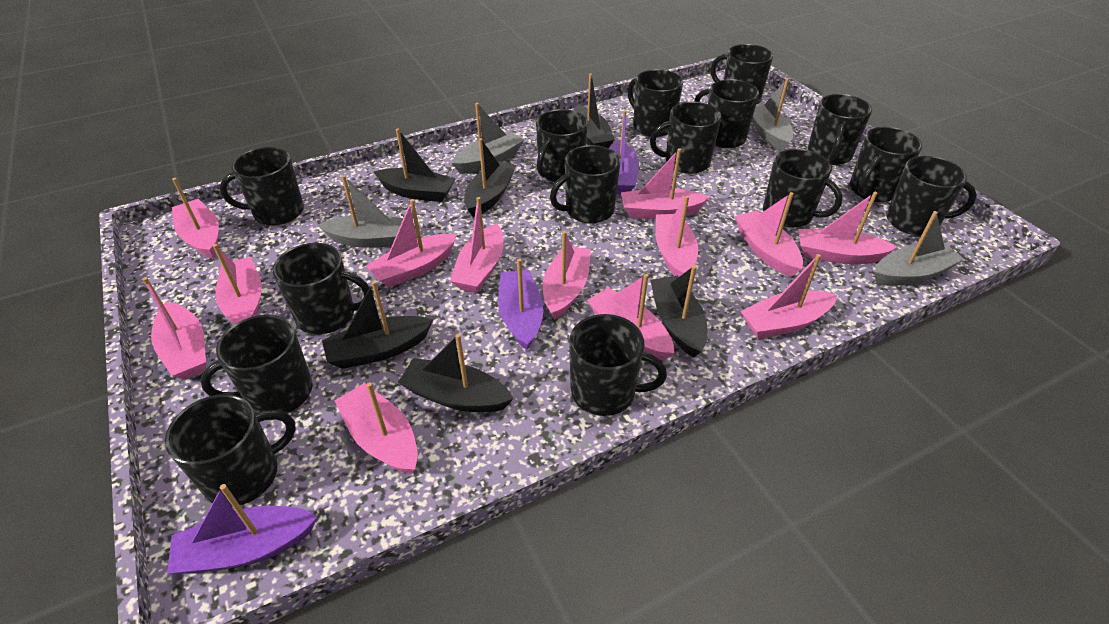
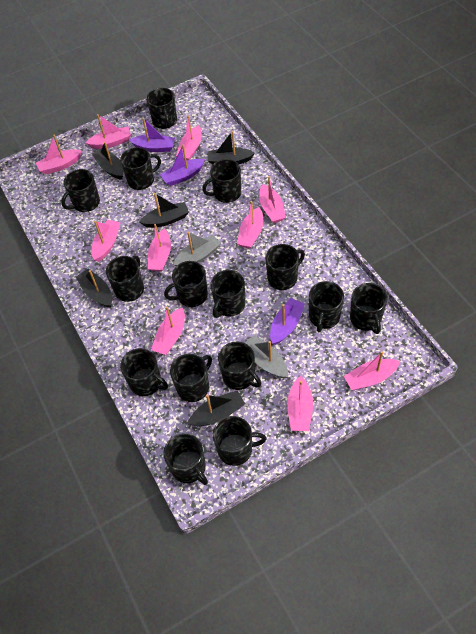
black boat: 6 -> 5
grey boat: 4 -> 2
pink boat: 13 -> 10

